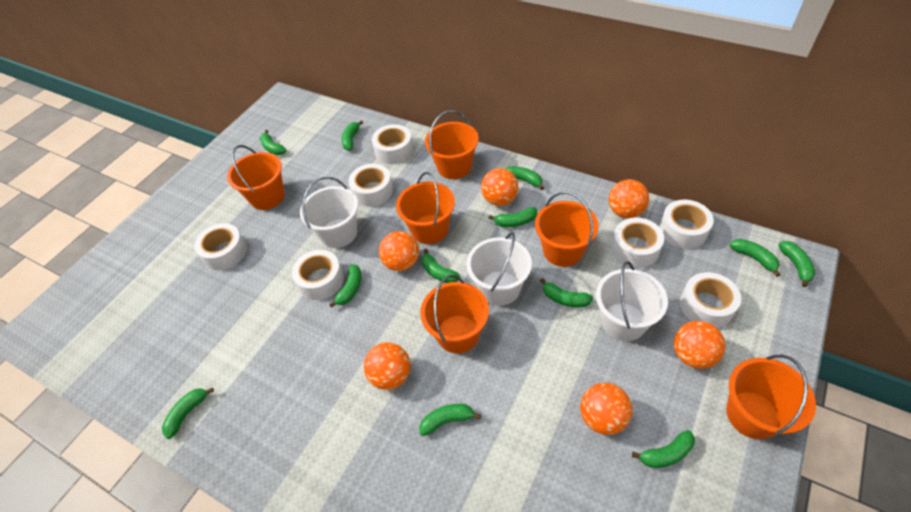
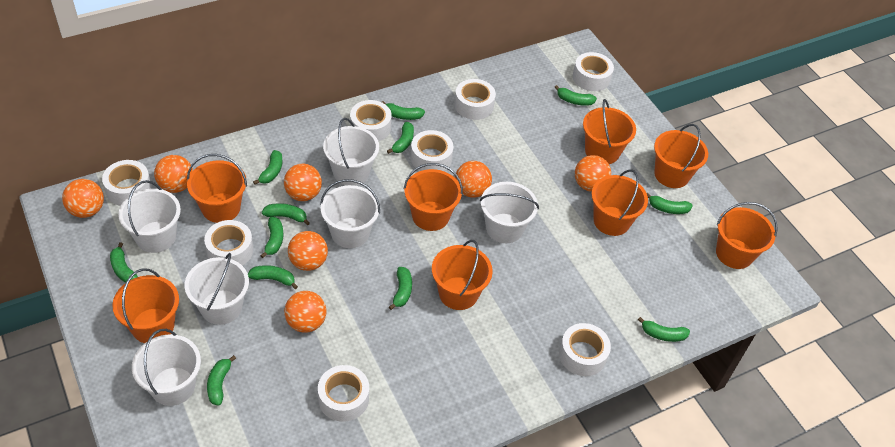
orange ball: 6 -> 7
orange bucket: 6 -> 8
white bucket: 3 -> 6
white tape: 7 -> 8

